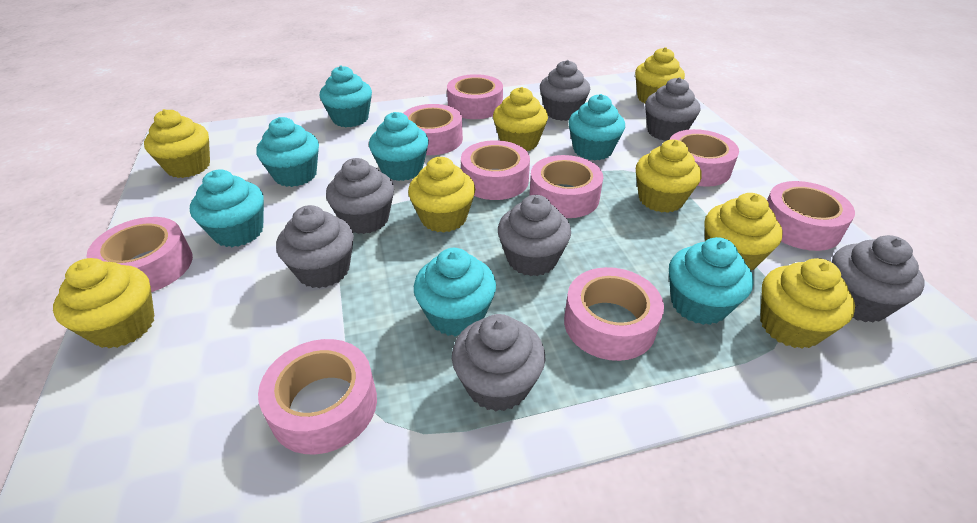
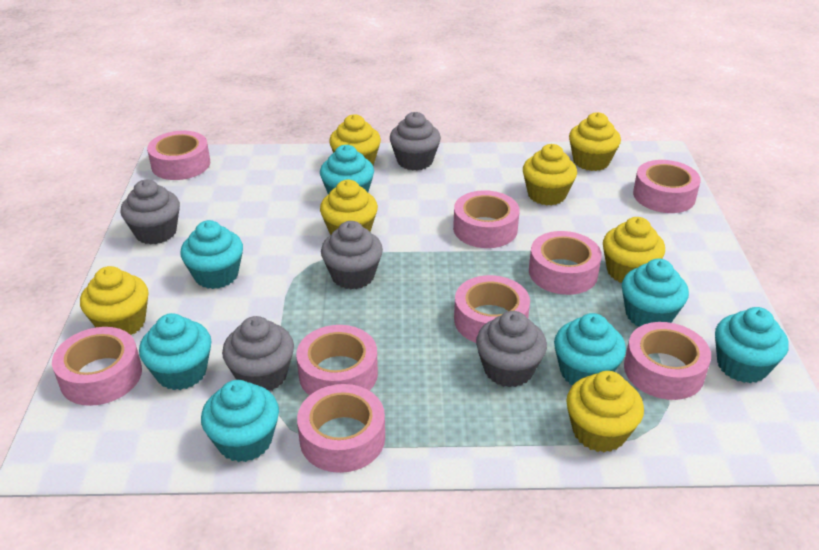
grey cupcake: 7 -> 5
yellow cupcake: 8 -> 7

